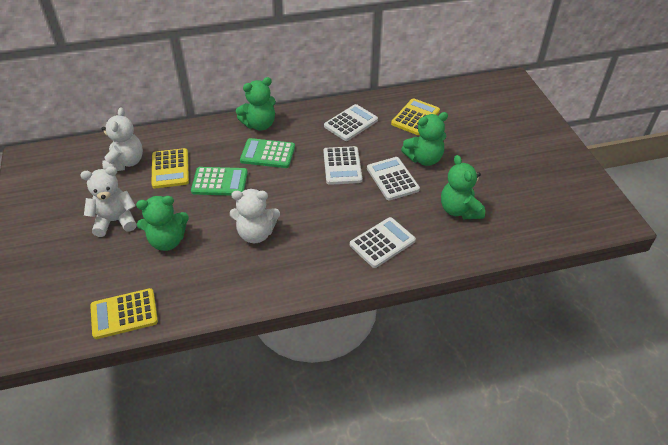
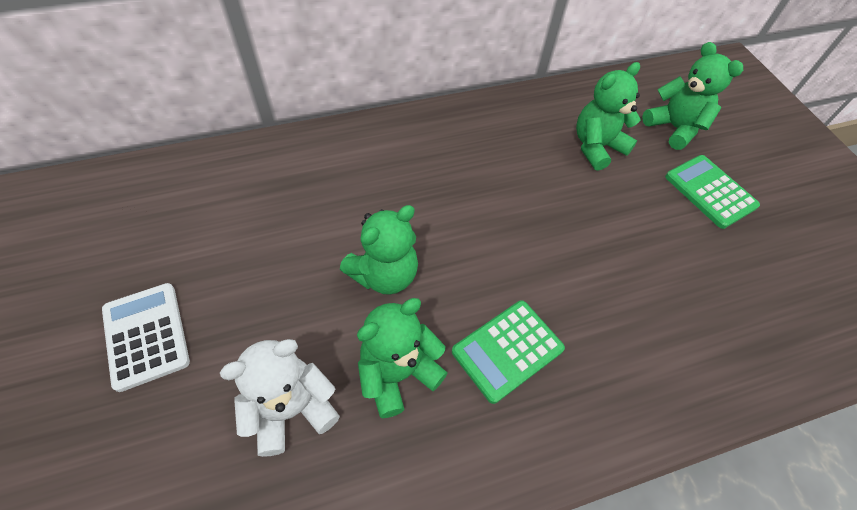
white calculator: 4 -> 1
white teddy bear: 3 -> 1
yellow calculator: 3 -> 0

